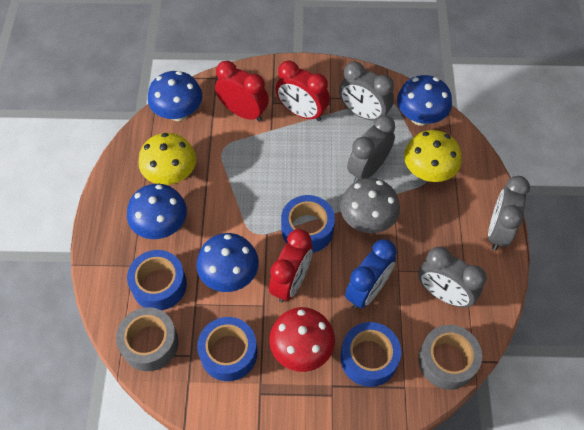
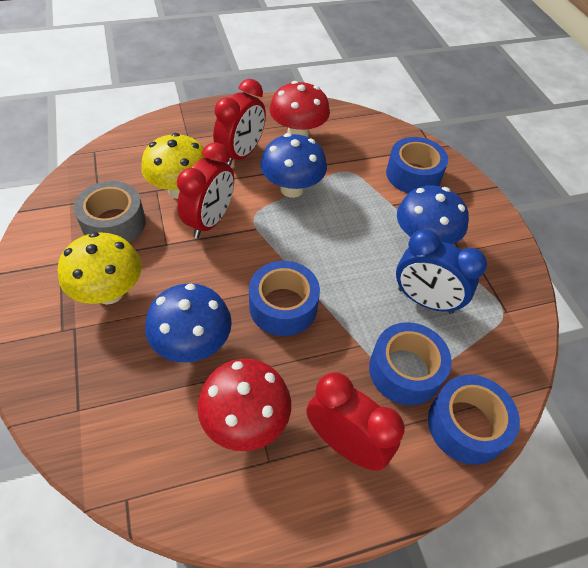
blue mushroom: 4 -> 3
grey clock: 4 -> 0
grey mushroom: 1 -> 0
grey tape: 2 -> 1
red mushroom: 1 -> 2

